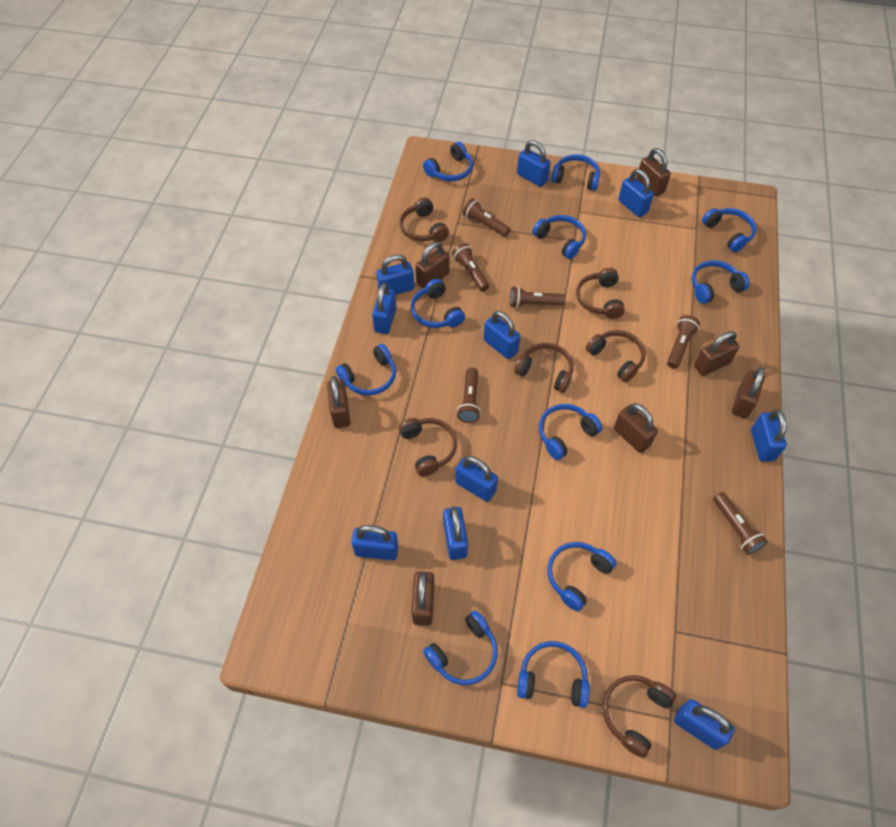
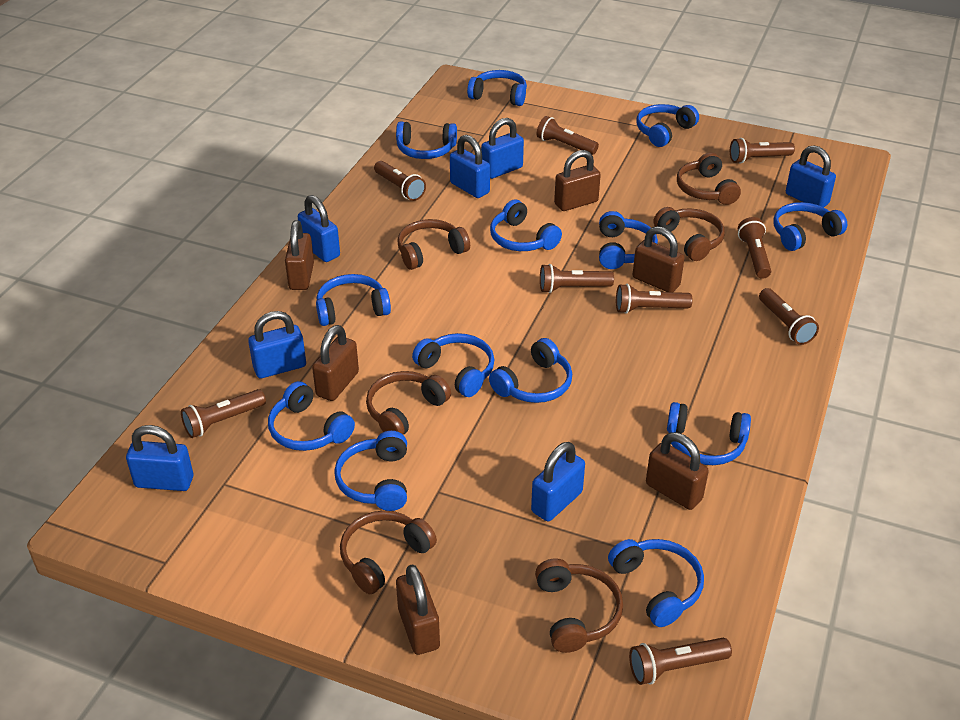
blue headphones: 11 -> 13
blue padlock: 10 -> 7
brown flashlight: 6 -> 9
brown padlock: 7 -> 6

